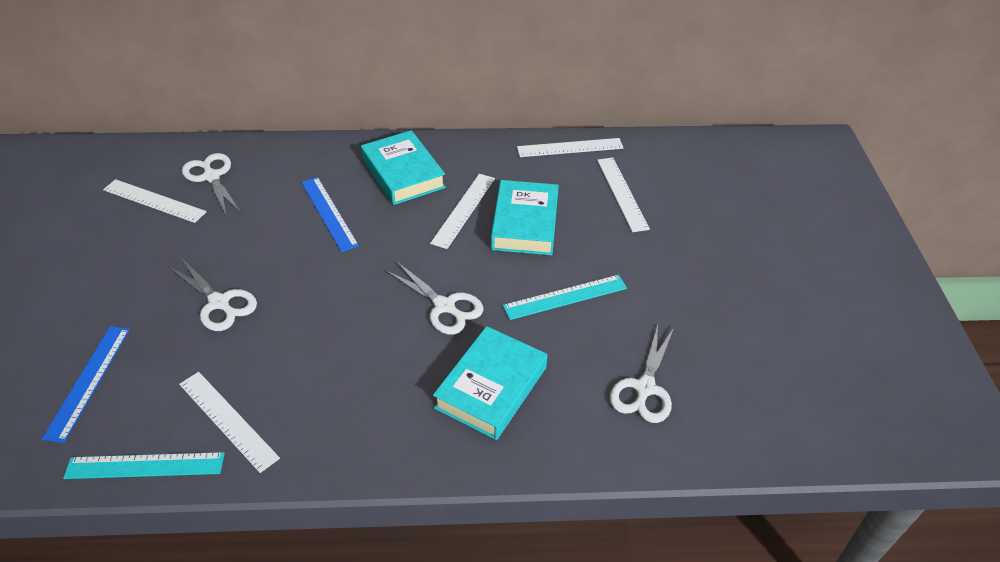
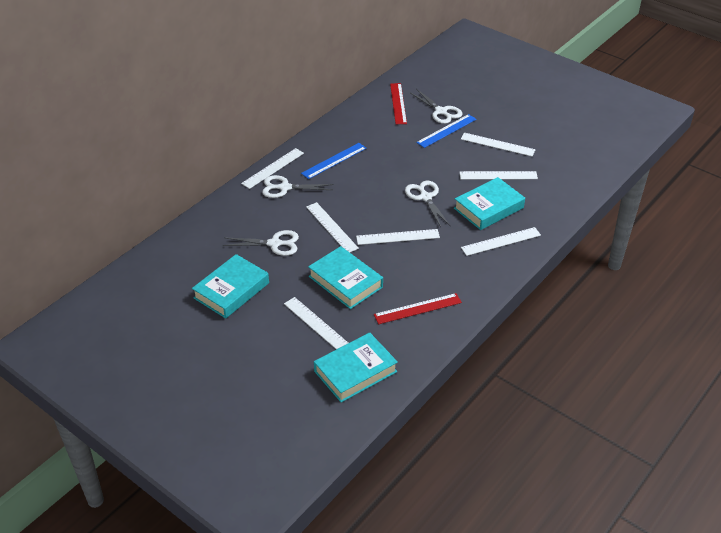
red ruler: 0 -> 2
turquoise book: 3 -> 4
turquoise ruler: 2 -> 0
white ruler: 5 -> 7

